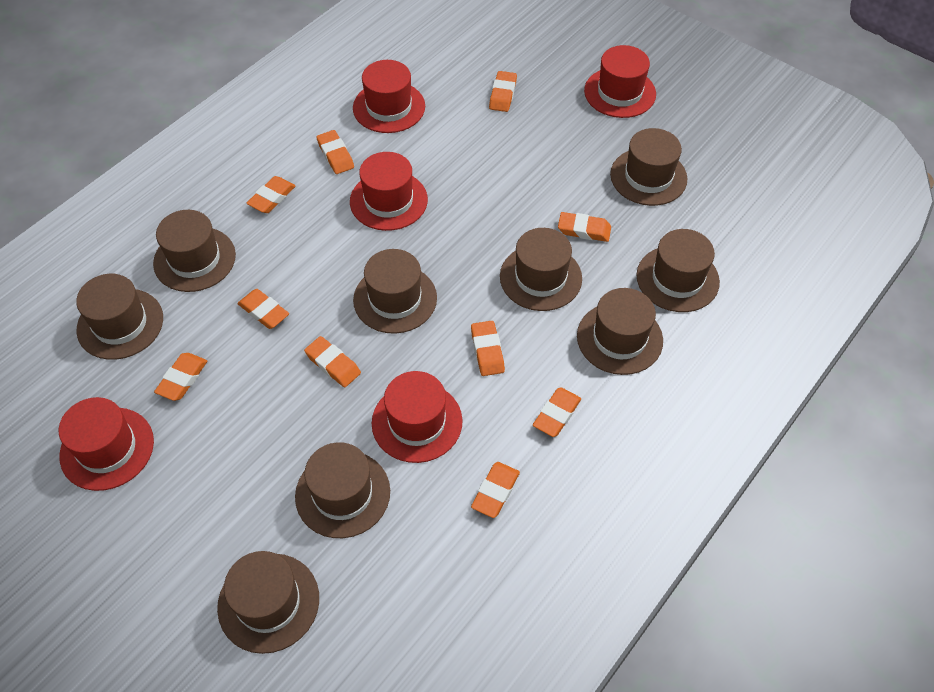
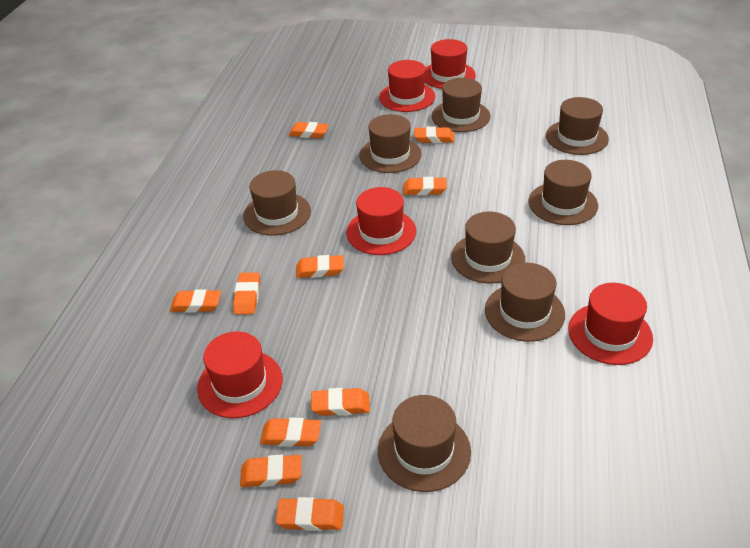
brown hat: 9 -> 8

